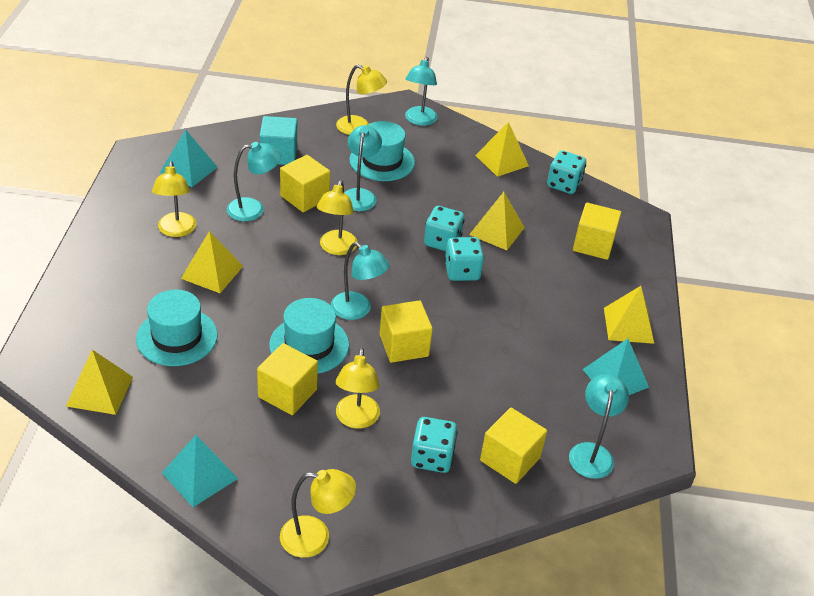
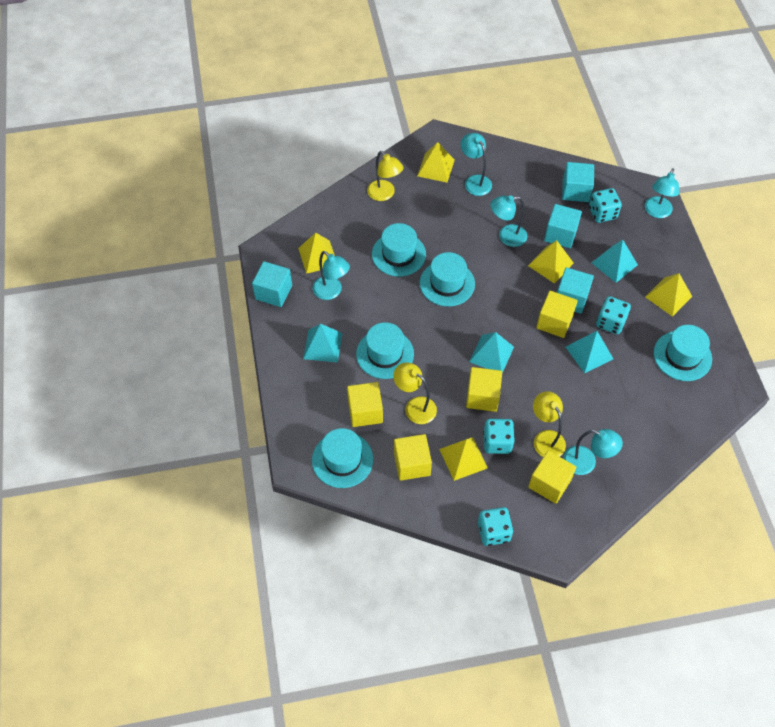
turquoise cube: 1 -> 4
turquoise hat: 3 -> 5
turquoise pyramid: 3 -> 4
yellow lamp: 5 -> 3

